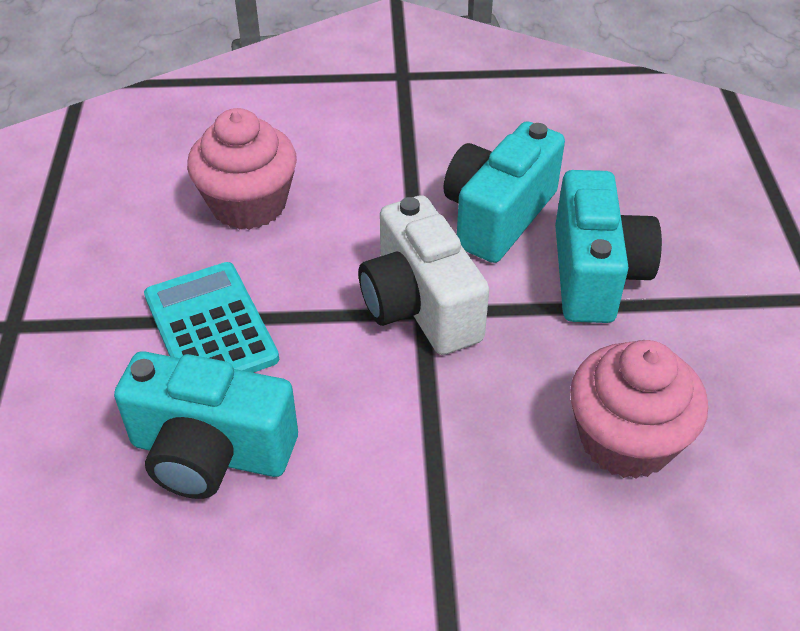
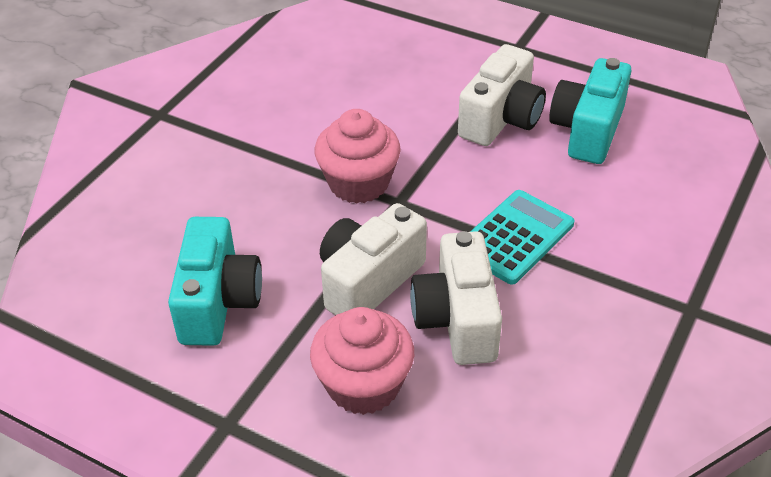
turquoise camera: 3 -> 2
white camera: 1 -> 3

